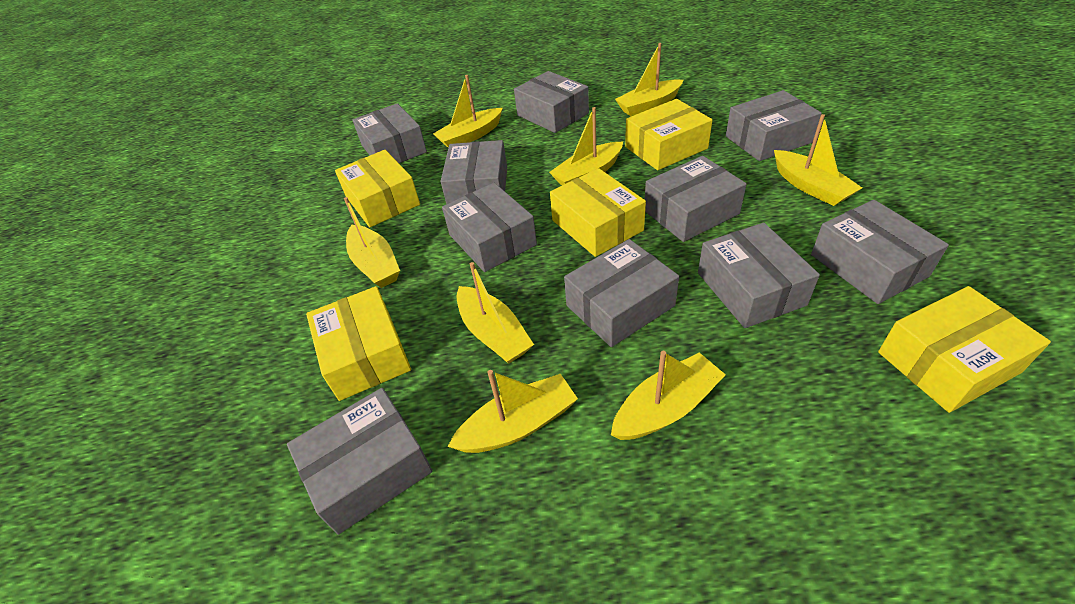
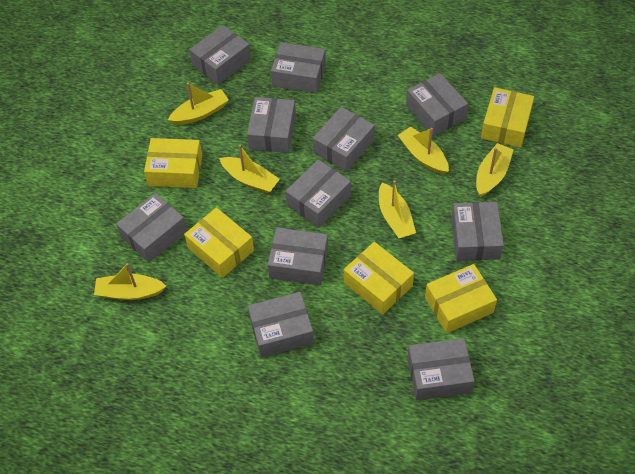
grey box: 10 -> 11
yellow boat: 8 -> 6

